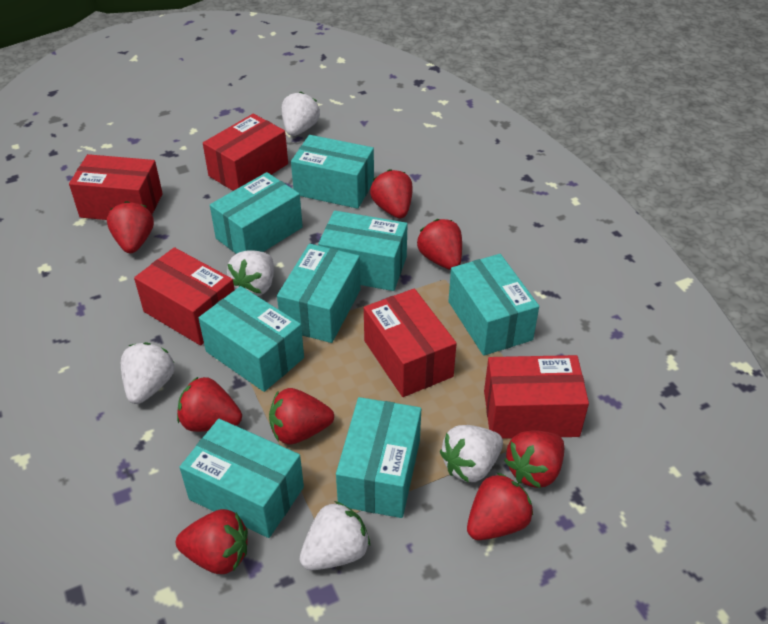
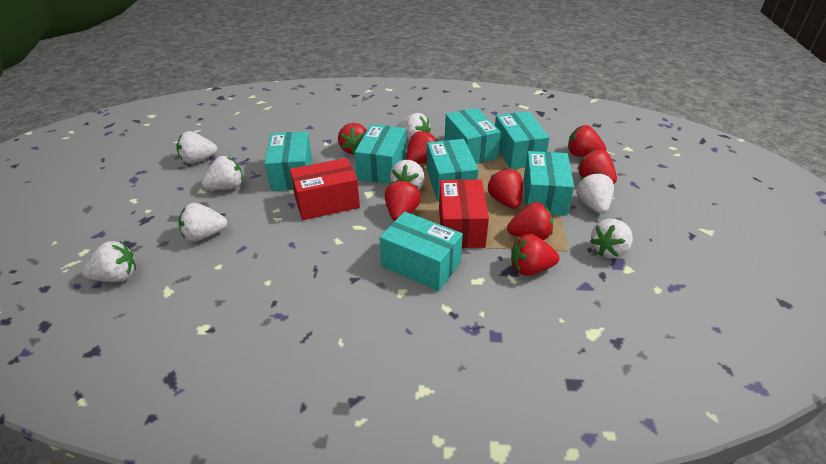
red box: 5 -> 2
turquoise box: 8 -> 7
white strawberry: 5 -> 8

